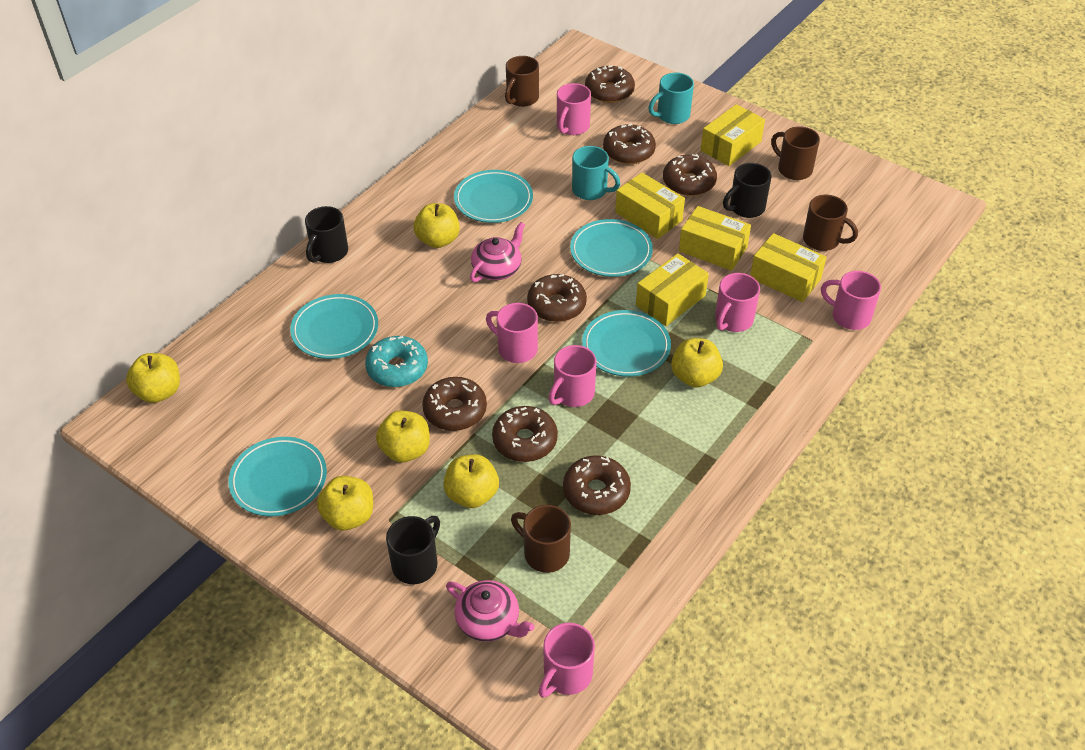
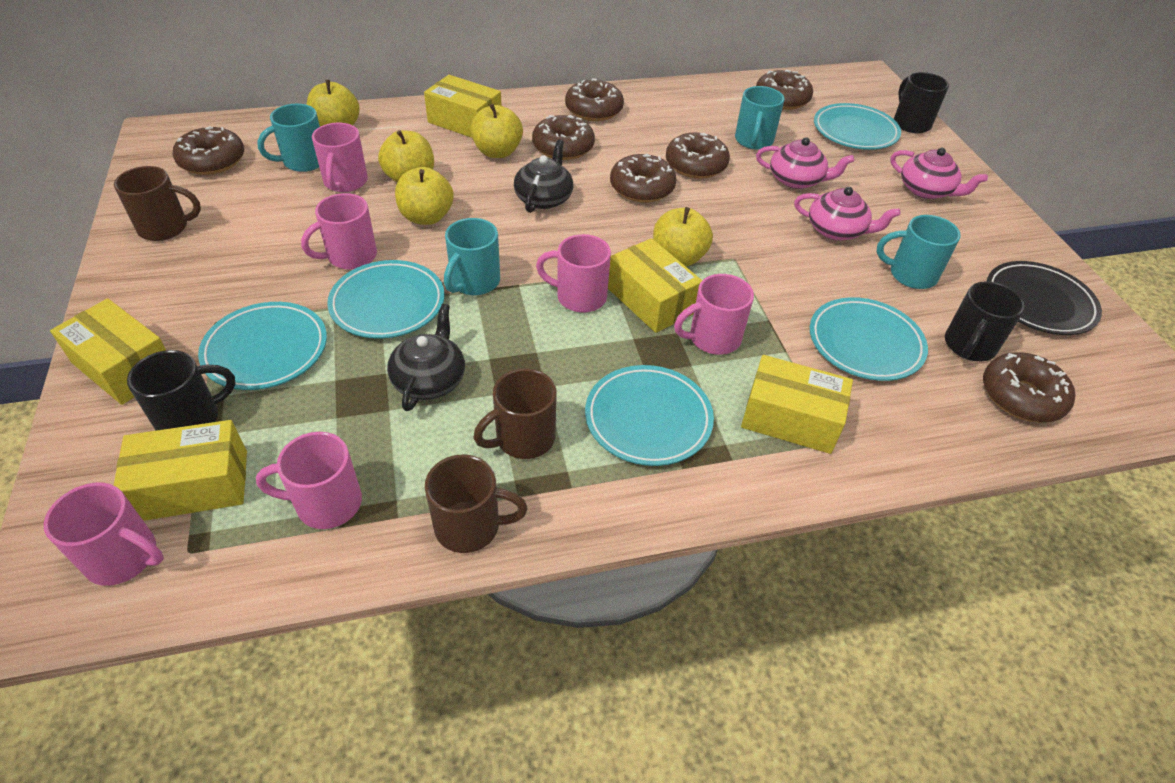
black plate: 0 -> 1
black teapot: 0 -> 2
brown mug: 4 -> 3
pink teapot: 2 -> 3
turquoise donut: 1 -> 0
turquoise mug: 2 -> 4
yellow apple: 6 -> 5

